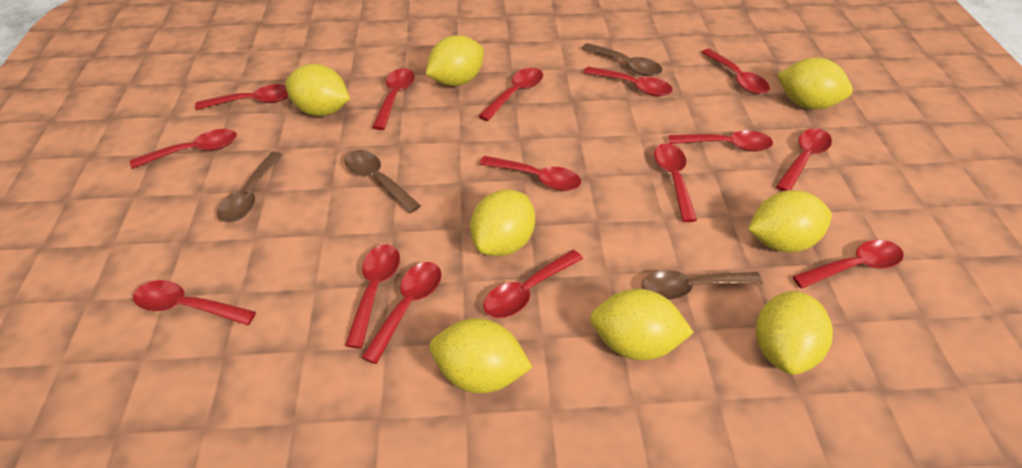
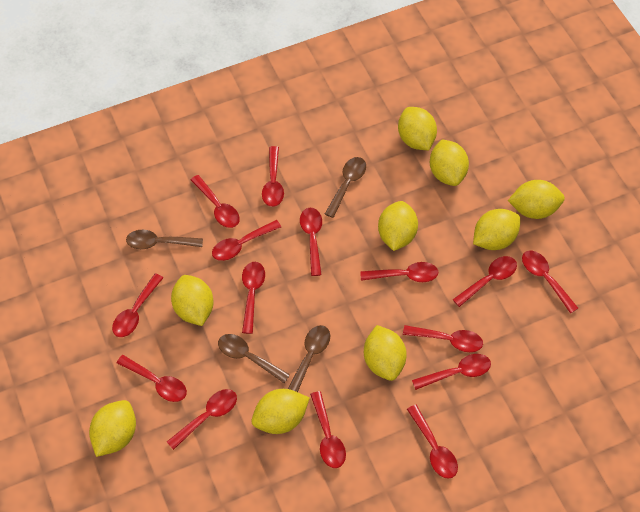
yellow lemon: 8 -> 9

